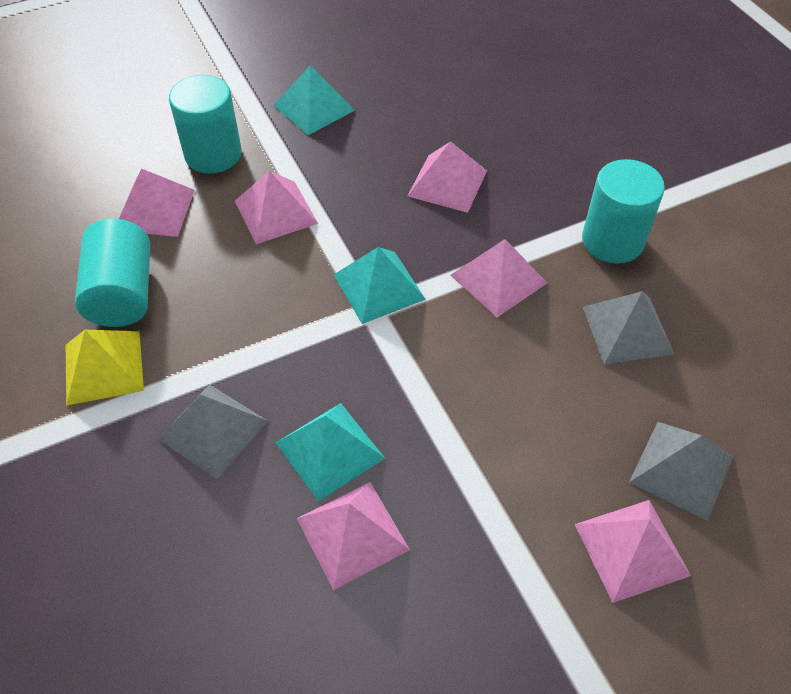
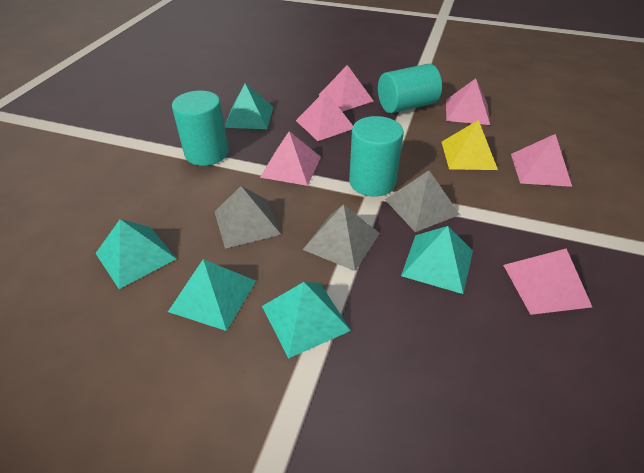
turquoise pyramid: 3 -> 5

